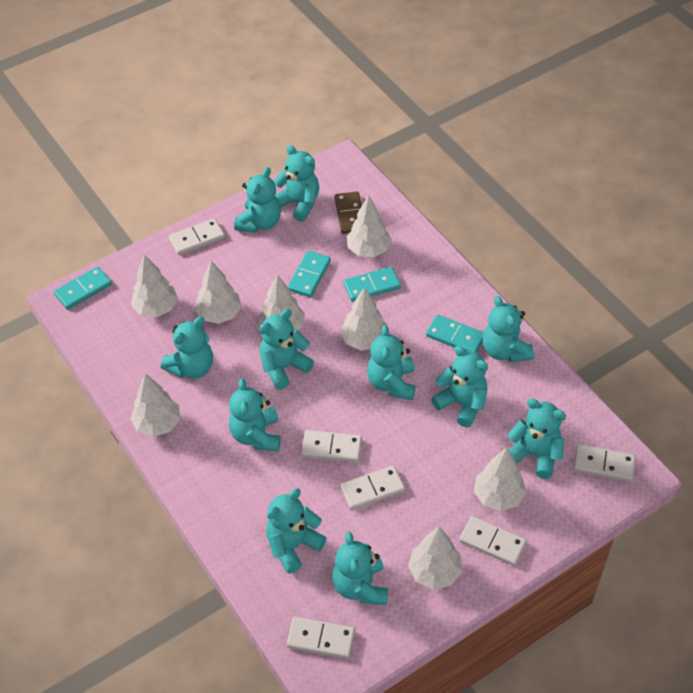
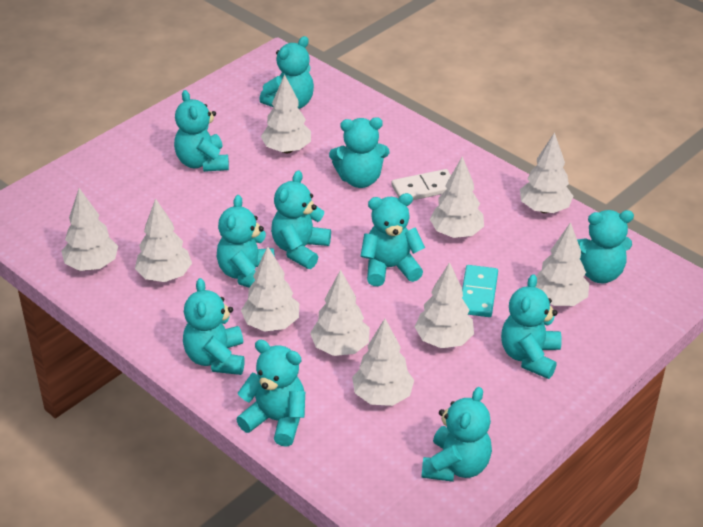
brown domino: 1 -> 0
turquoise domino: 4 -> 1
white domino: 6 -> 1
white tree: 8 -> 10

